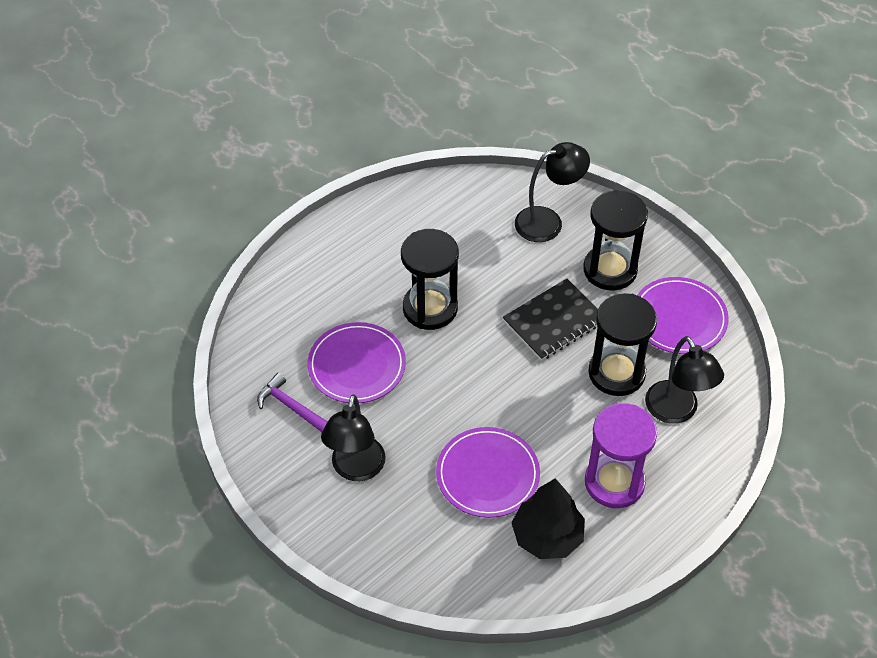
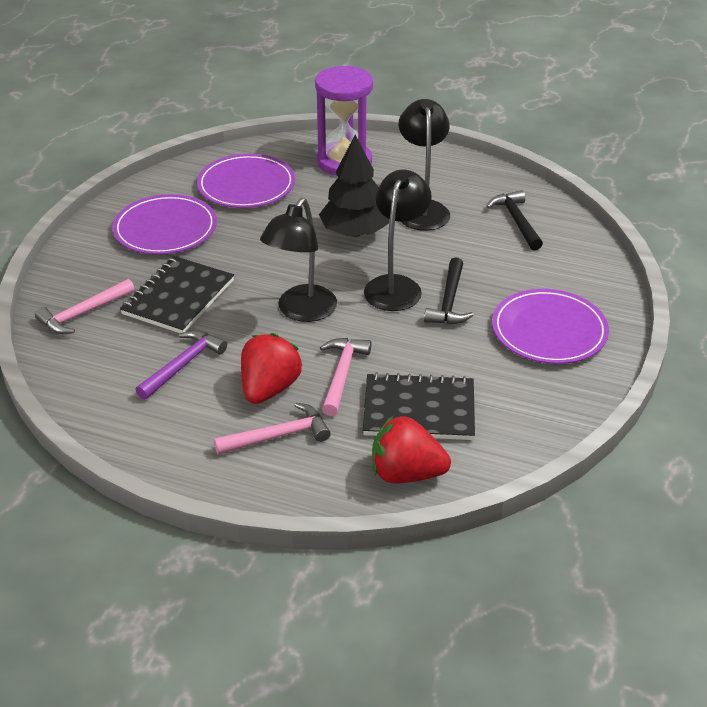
black hammer: 0 -> 2
black hourglass: 3 -> 0
black notebook: 1 -> 2
pink hammer: 0 -> 3
red strawberry: 0 -> 2

